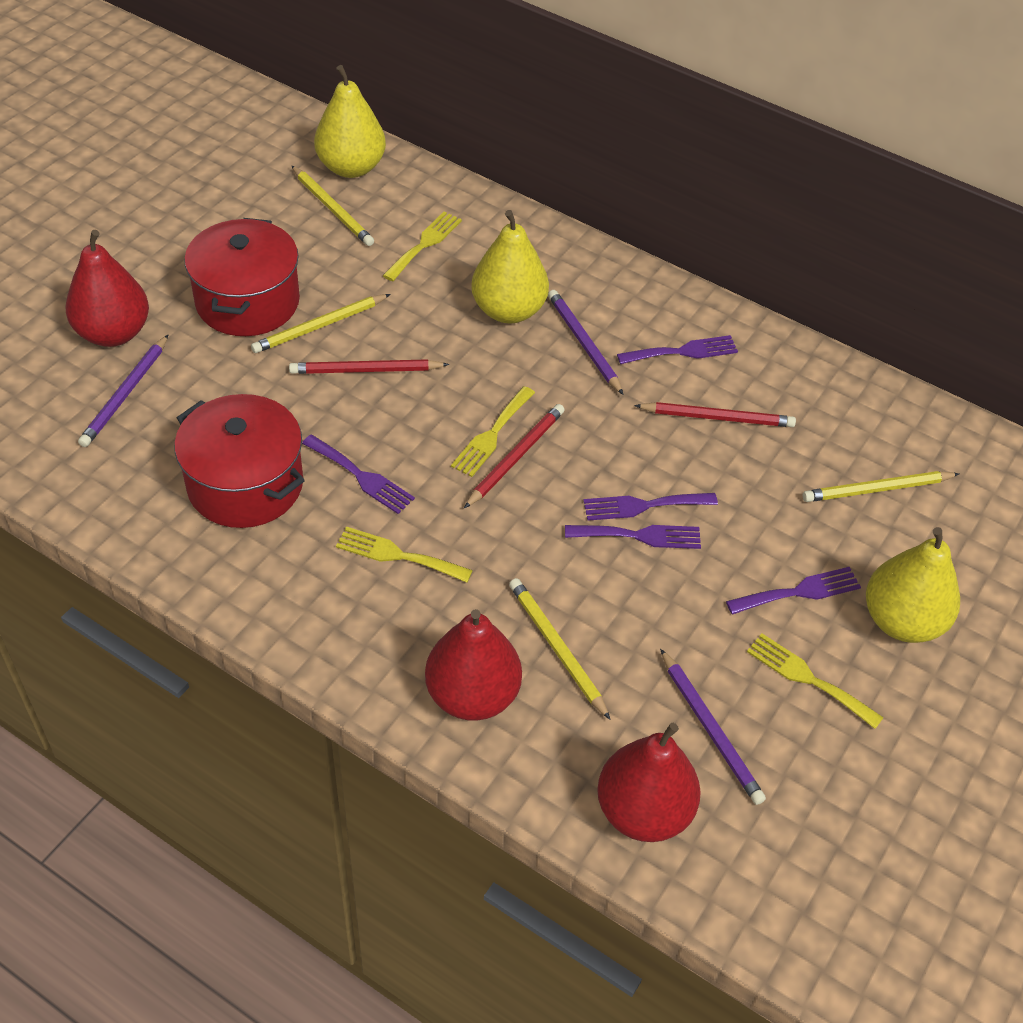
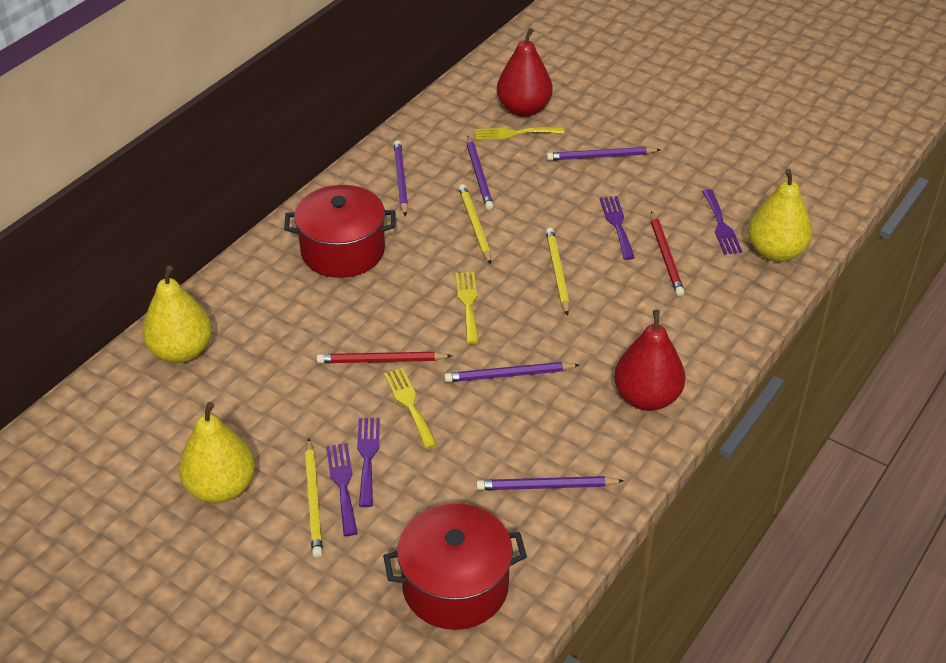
purple fork: 5 -> 4
purple pencil: 3 -> 5
red pear: 3 -> 2
red pencil: 3 -> 2
yellow fork: 4 -> 3
yellow pencil: 4 -> 3

